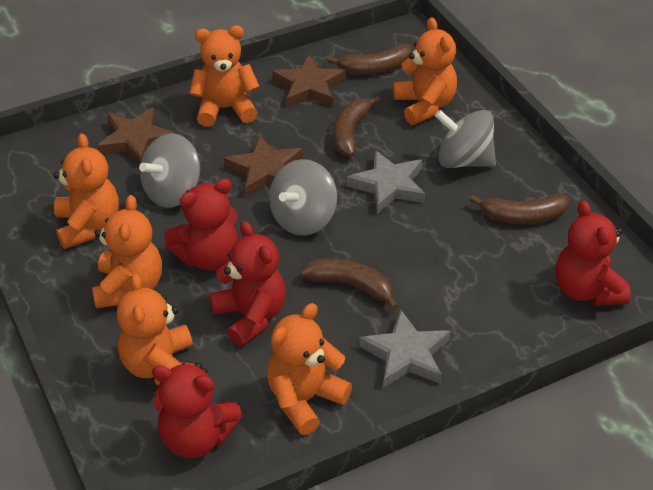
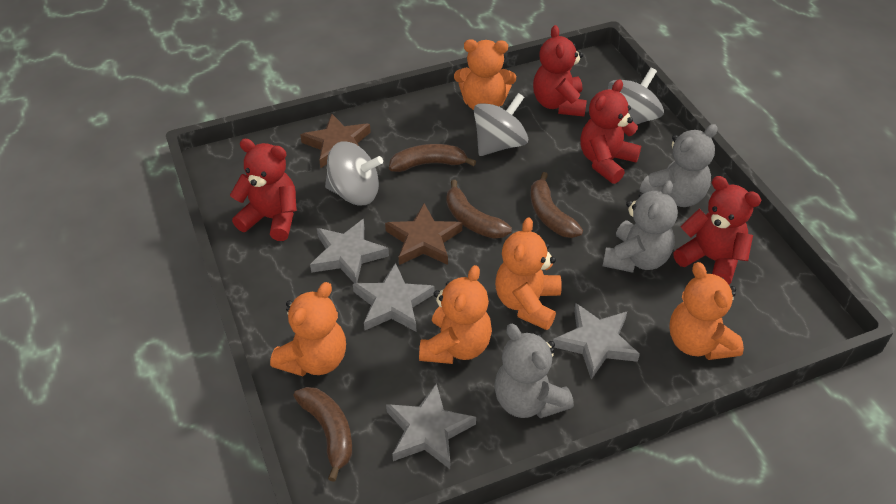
brown star: 3 -> 2
grey star: 2 -> 4
grey teddy bear: 0 -> 3
orange teddy bear: 6 -> 5

